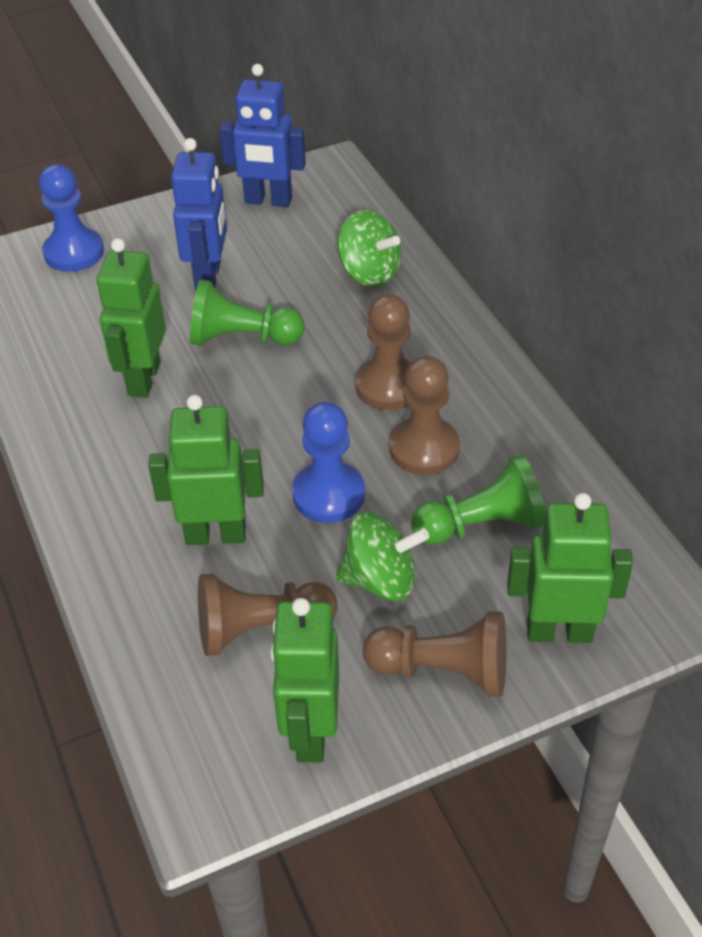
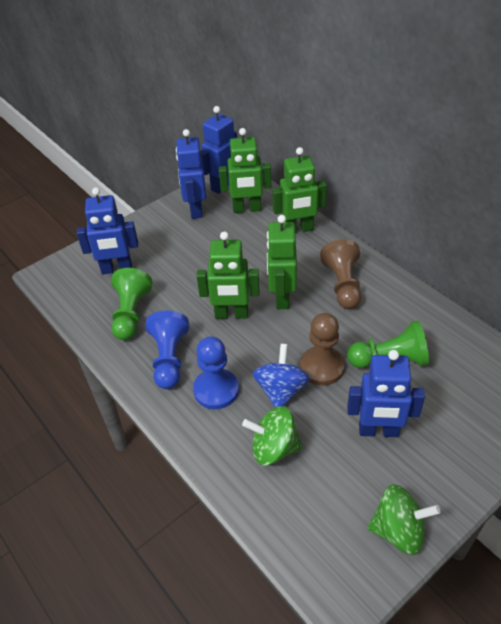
blue robot: 2 -> 4
blue spinning top: 0 -> 1
brown pawn: 4 -> 2

